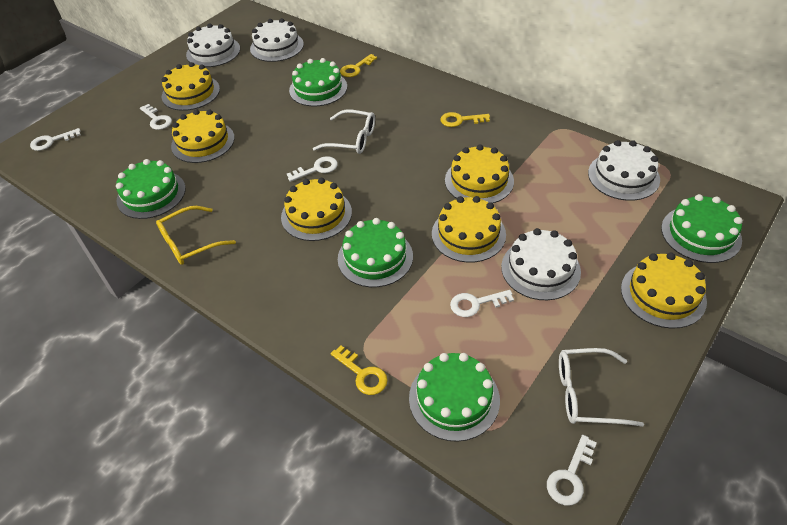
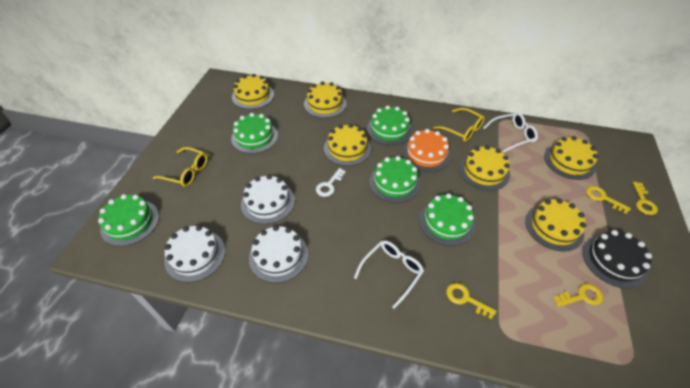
black cake: 0 -> 1
orange cake: 0 -> 1
white cake: 4 -> 3
white key: 5 -> 1
yellow glasses: 1 -> 2
yellow key: 3 -> 4

